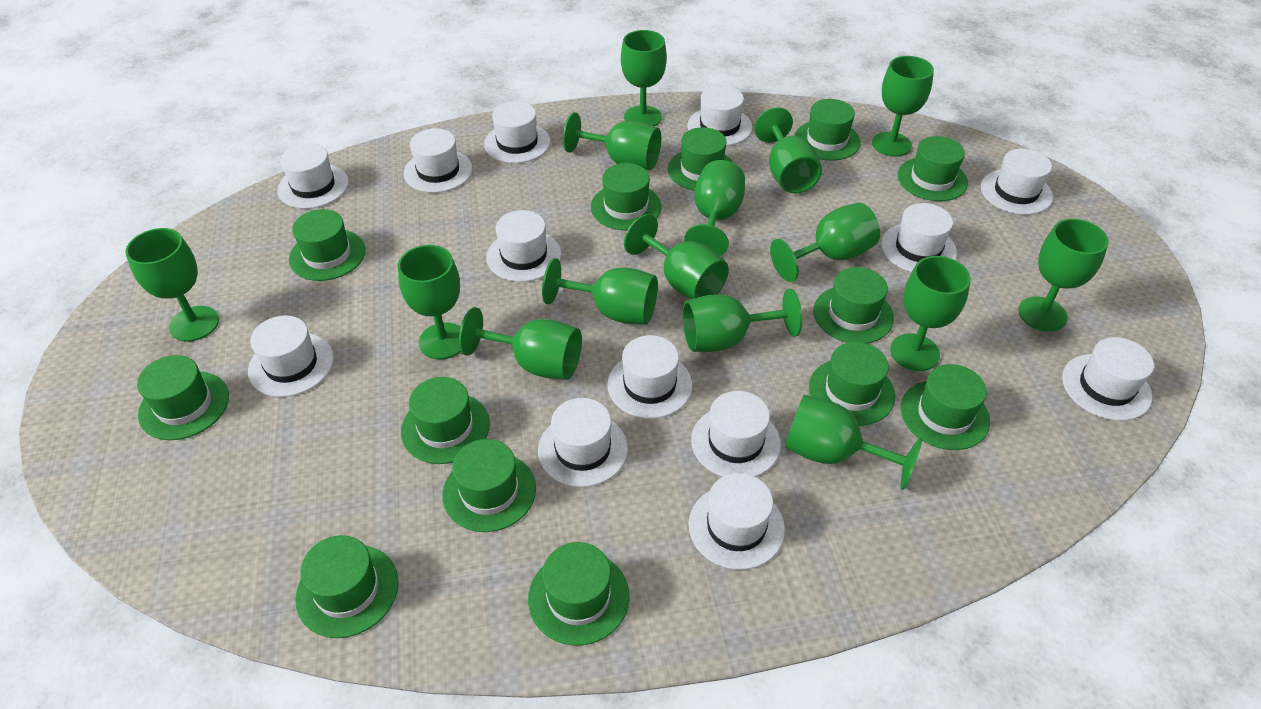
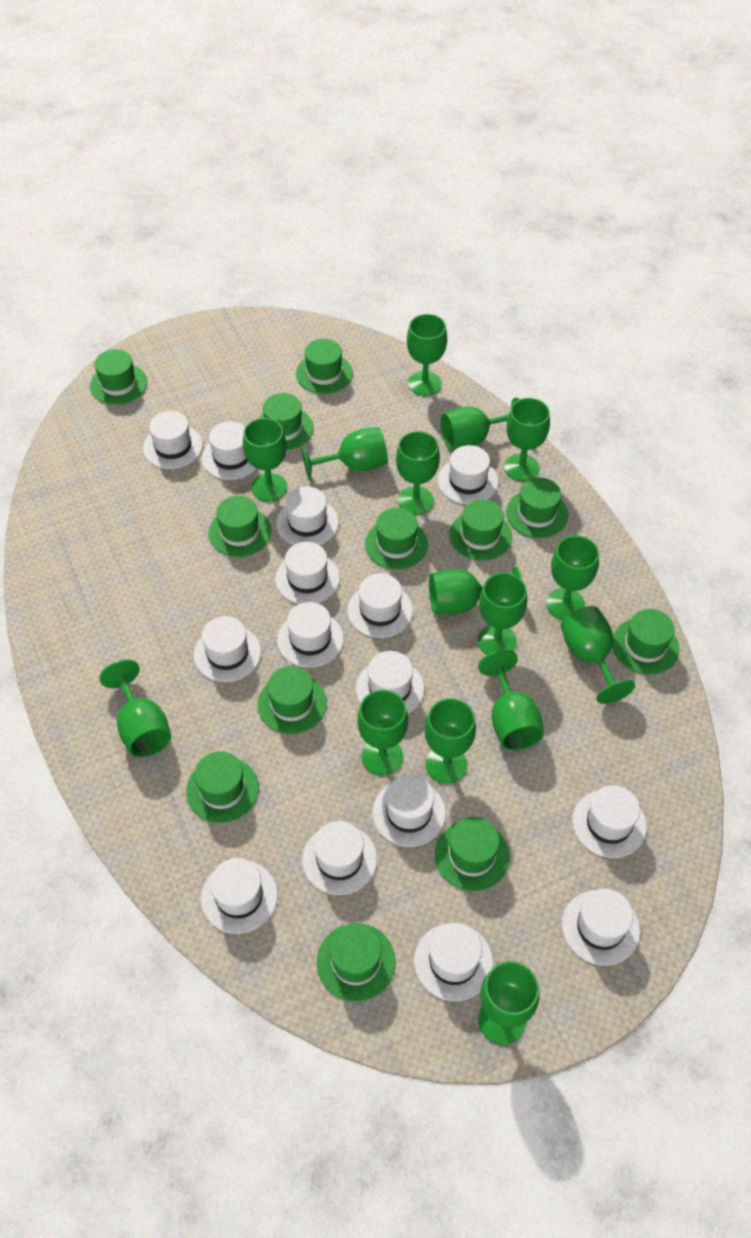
green hat: 13 -> 12
white hat: 13 -> 15

